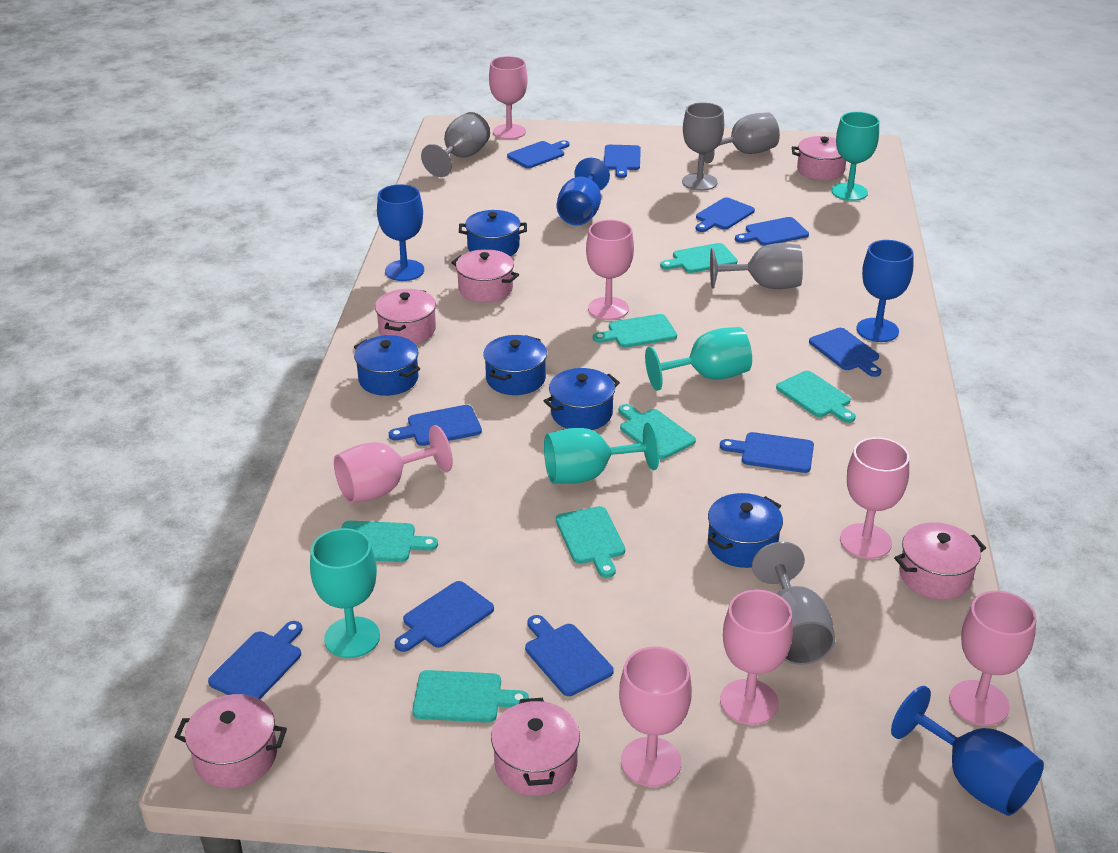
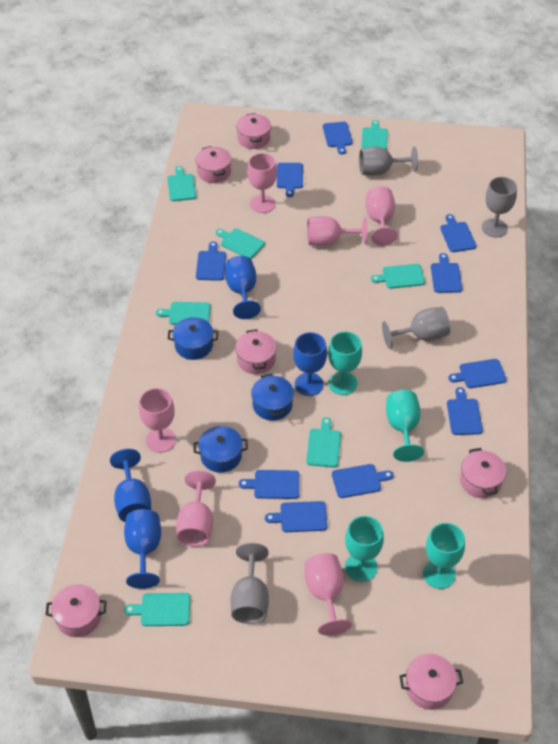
blue pot: 5 -> 3
grey goblet: 5 -> 4
pink goblet: 7 -> 6

